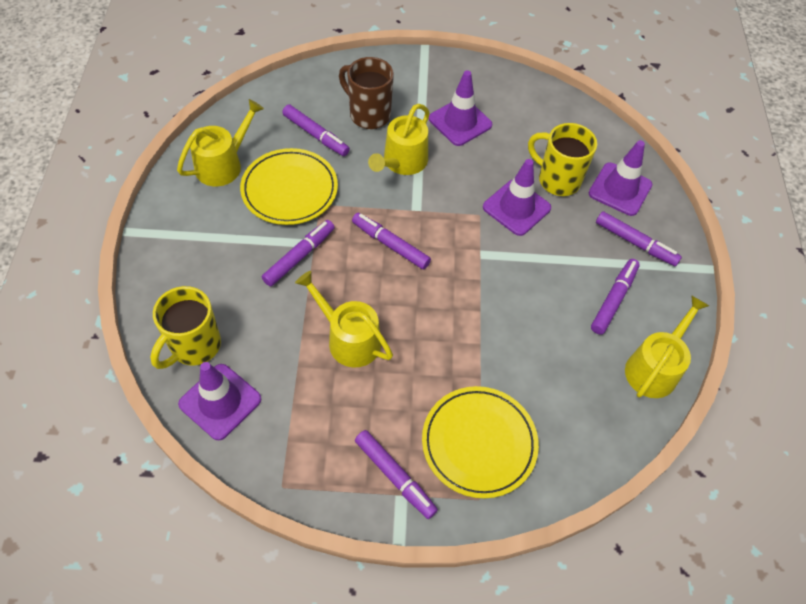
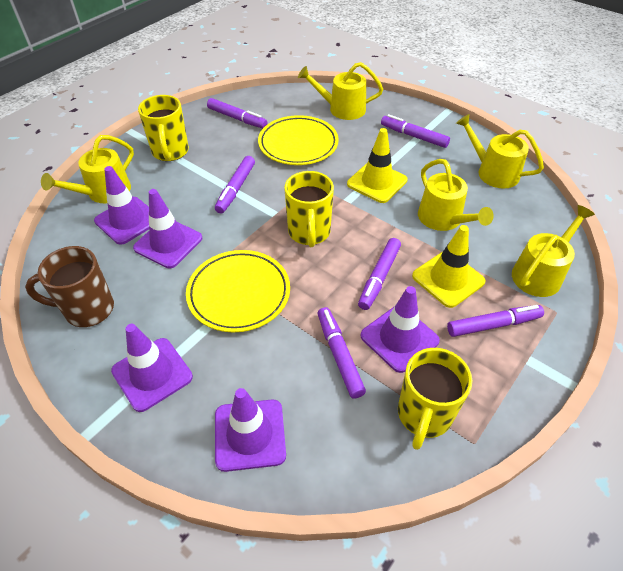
purple traffic cone: 4 -> 5
yellow mug: 2 -> 3
yellow traffic cone: 0 -> 2
yellow watering can: 4 -> 5

